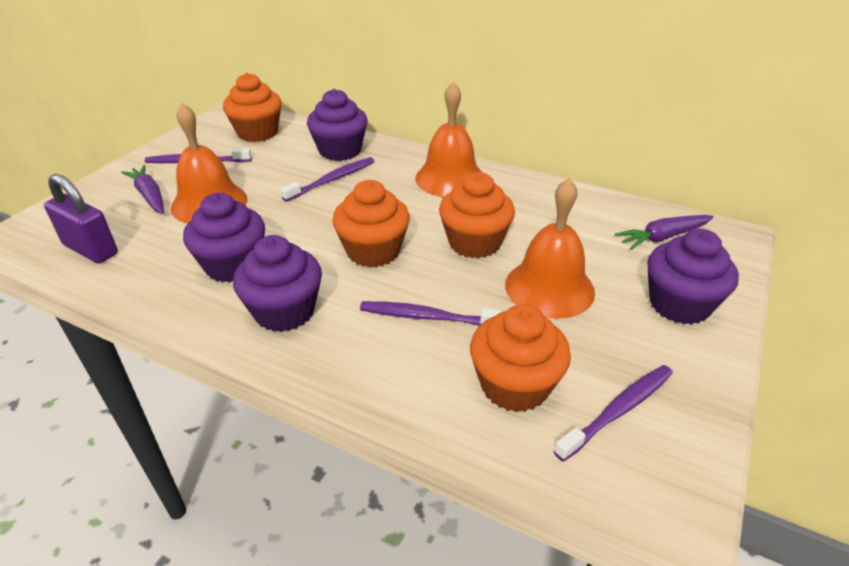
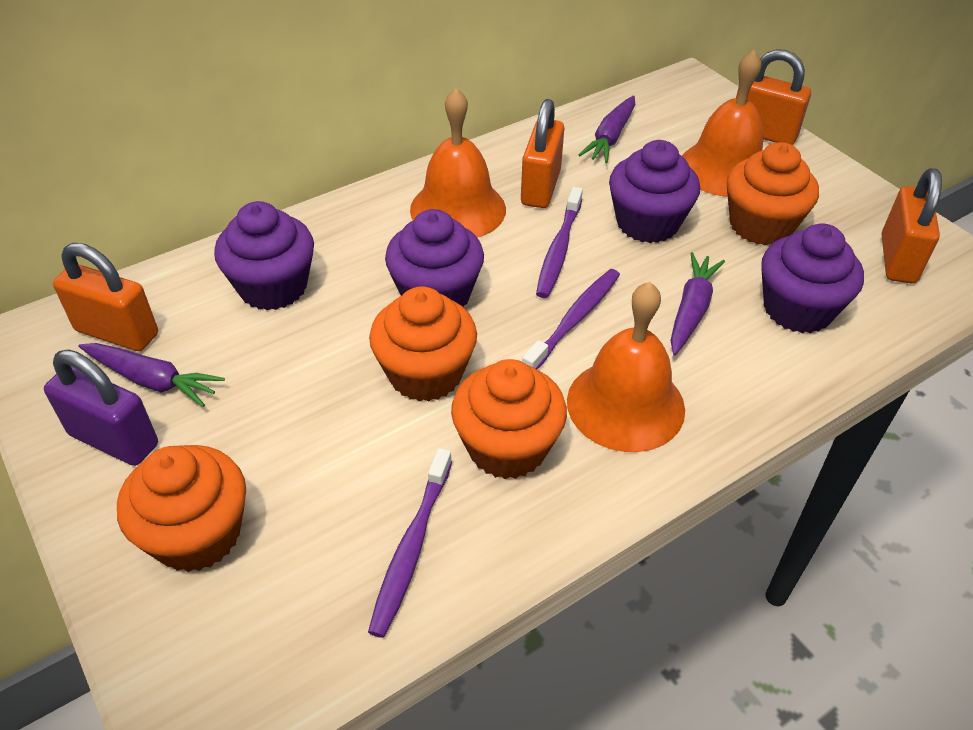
orange padlock: 0 -> 4
purple carrot: 2 -> 3
purple toothbrush: 4 -> 3

